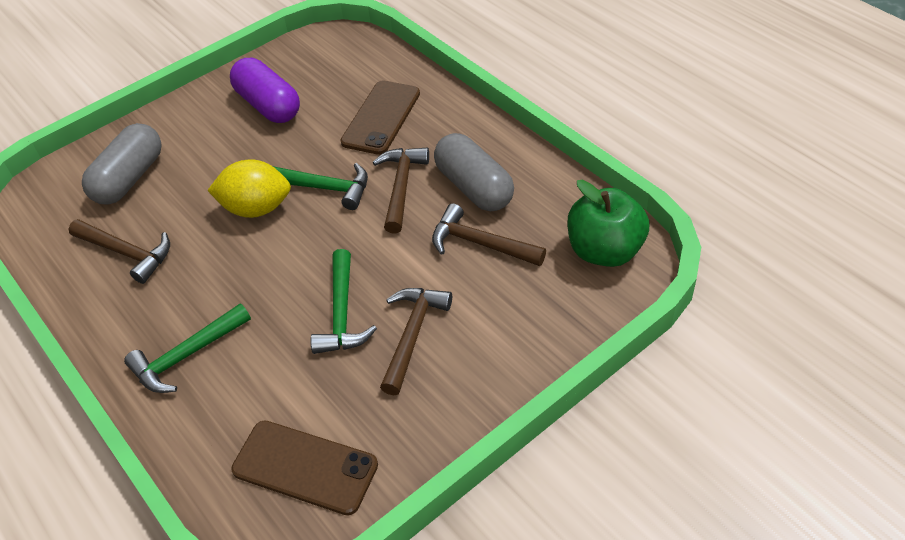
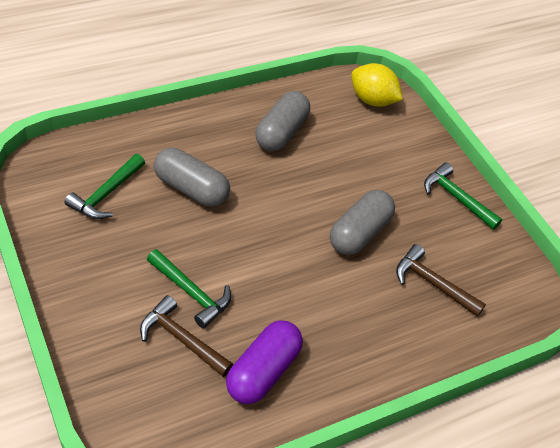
brown hammer: 4 -> 2
brown phone: 2 -> 0
green apple: 1 -> 0
grey capsule: 2 -> 3

